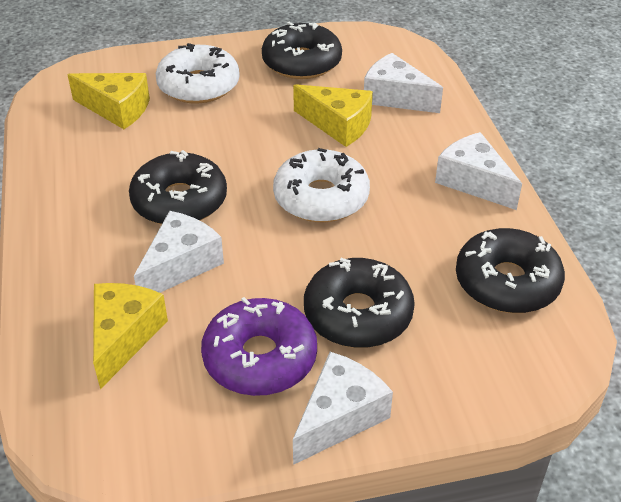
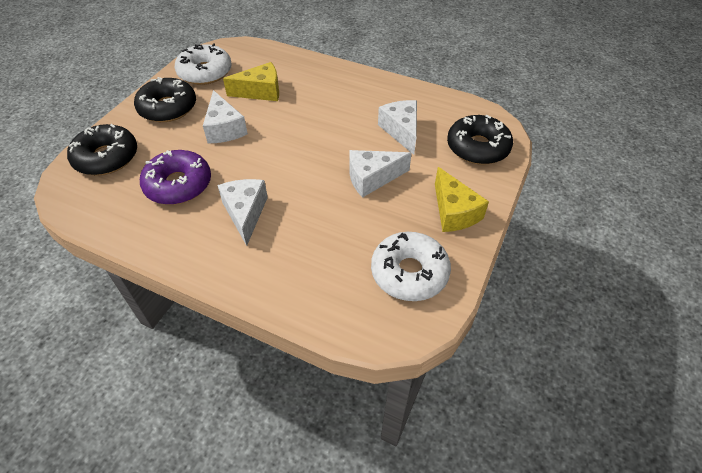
black donut: 4 -> 3
yellow cheese: 3 -> 2

